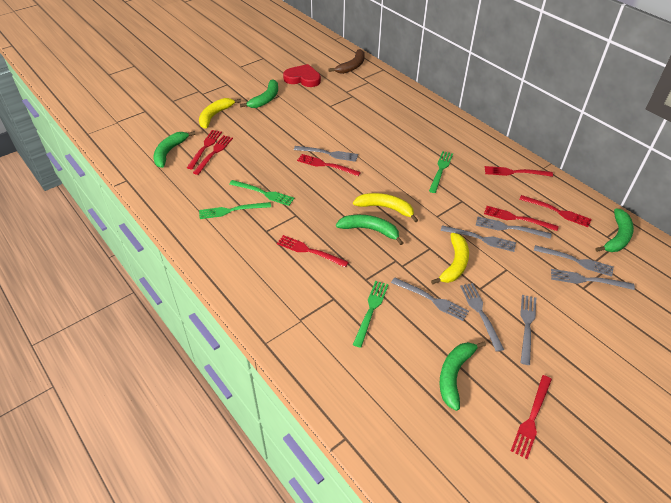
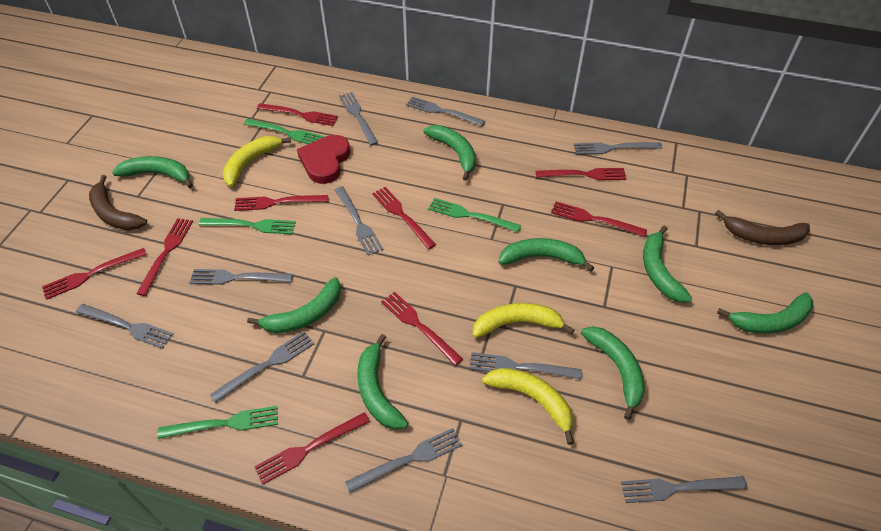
brown banana: 1 -> 2
green banana: 5 -> 8
grey fork: 8 -> 10
red fork: 8 -> 9

